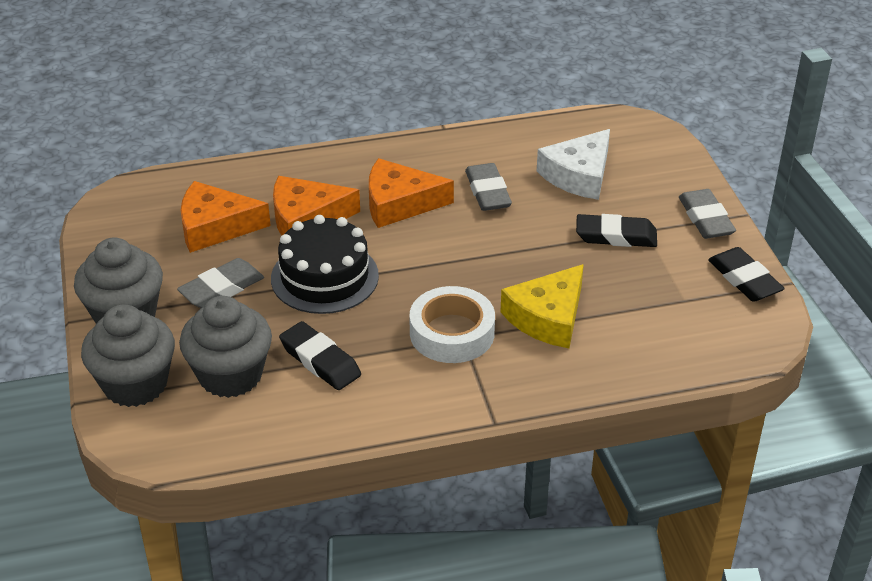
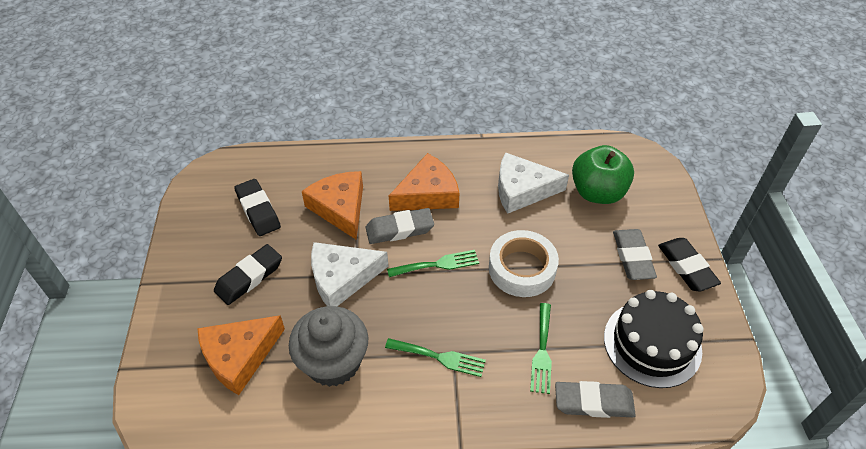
green apple: 0 -> 1
green fork: 0 -> 3
grey cupcake: 3 -> 1
white cheese: 1 -> 2
yellow cheese: 1 -> 0

